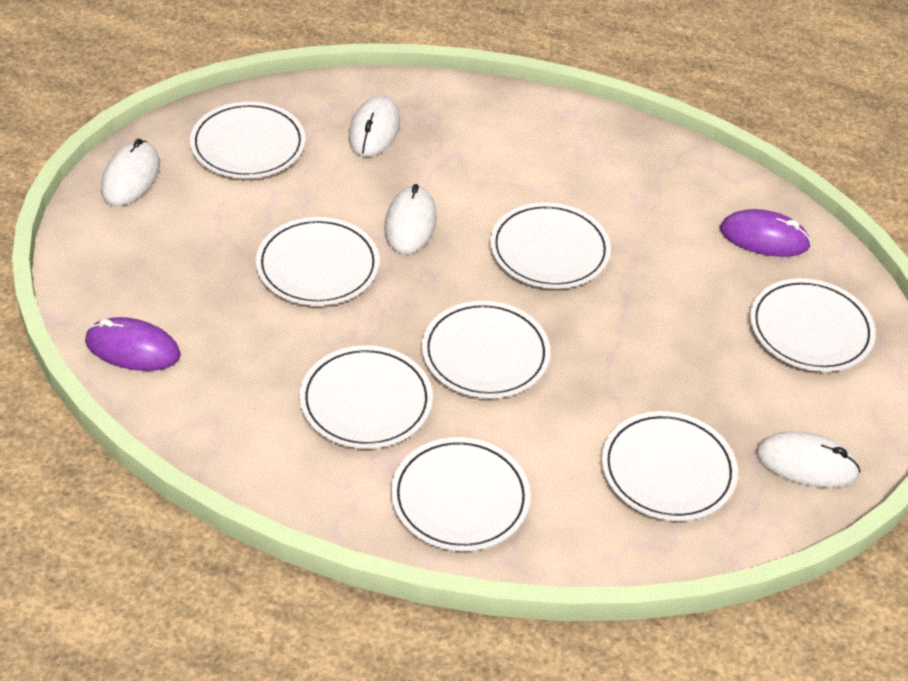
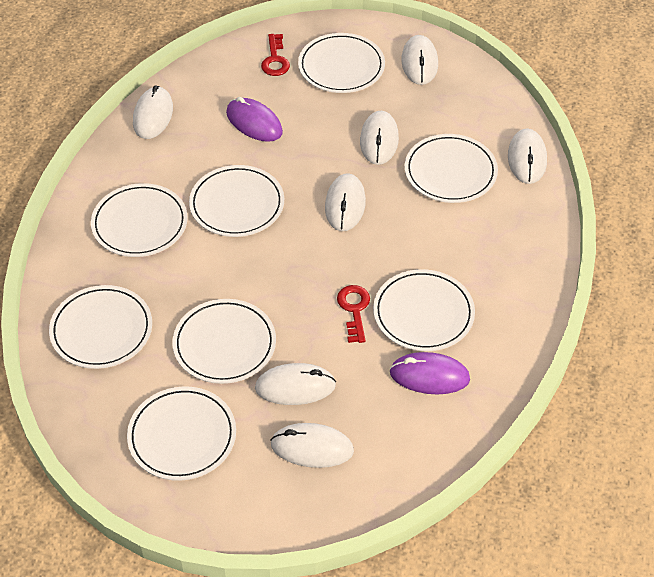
red key: 0 -> 2
white mouse: 4 -> 7

